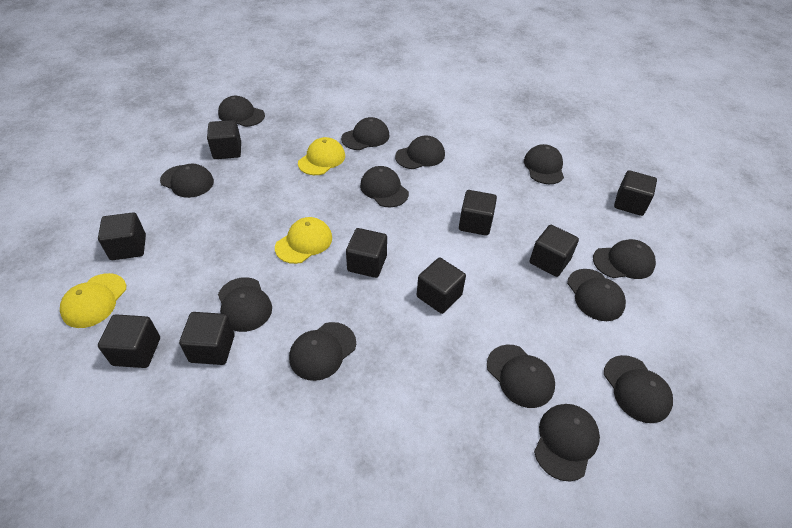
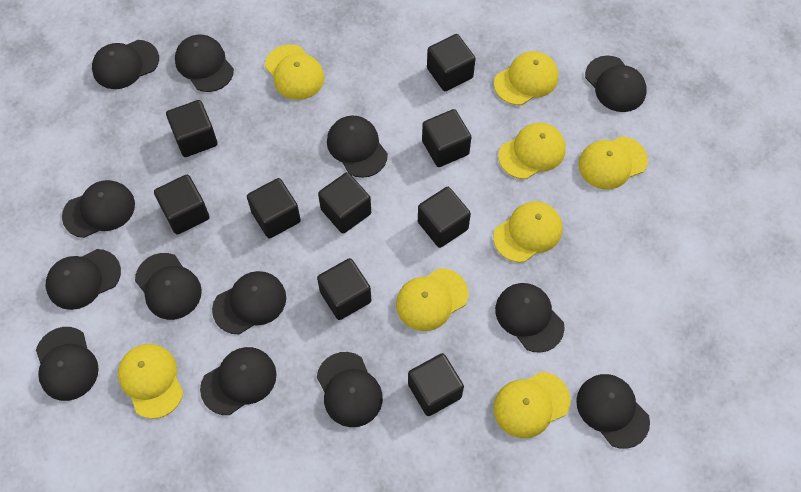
yellow cap: 3 -> 8

